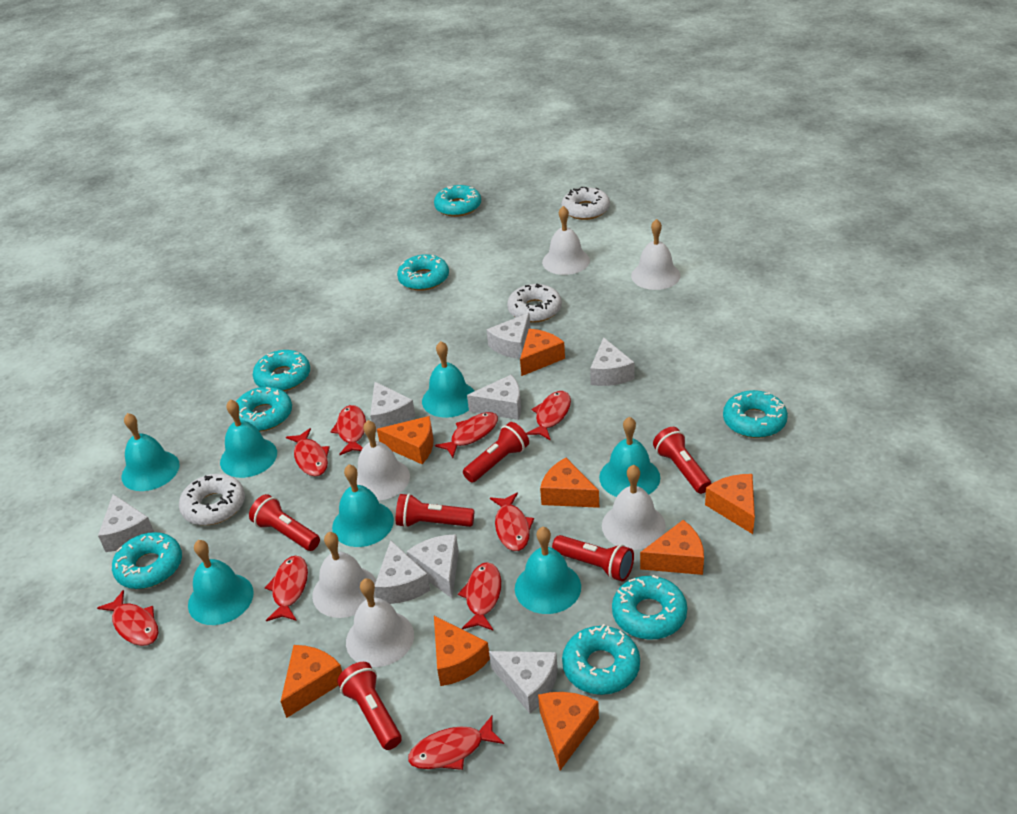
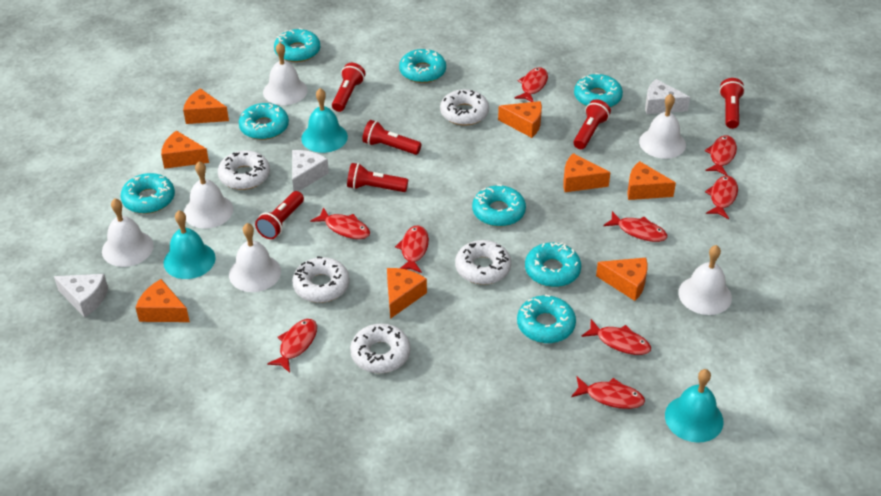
turquoise bell: 7 -> 3
white cheese: 8 -> 3
white donut: 3 -> 5

